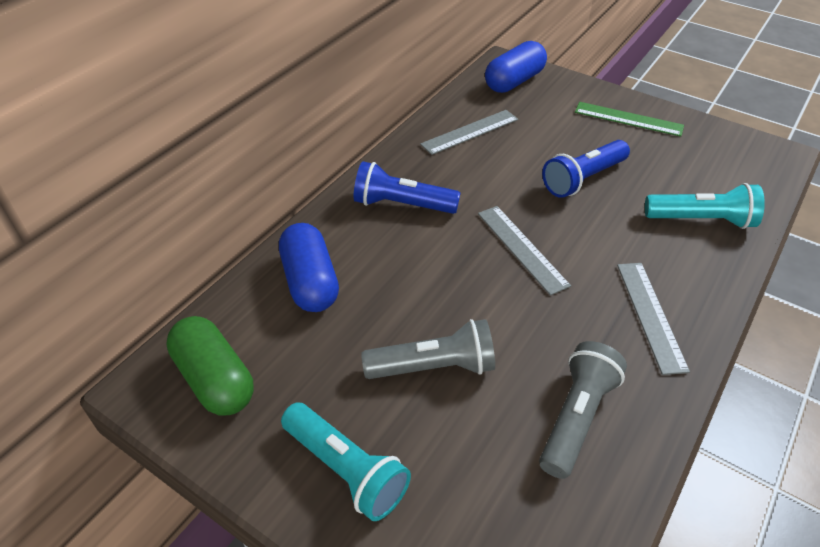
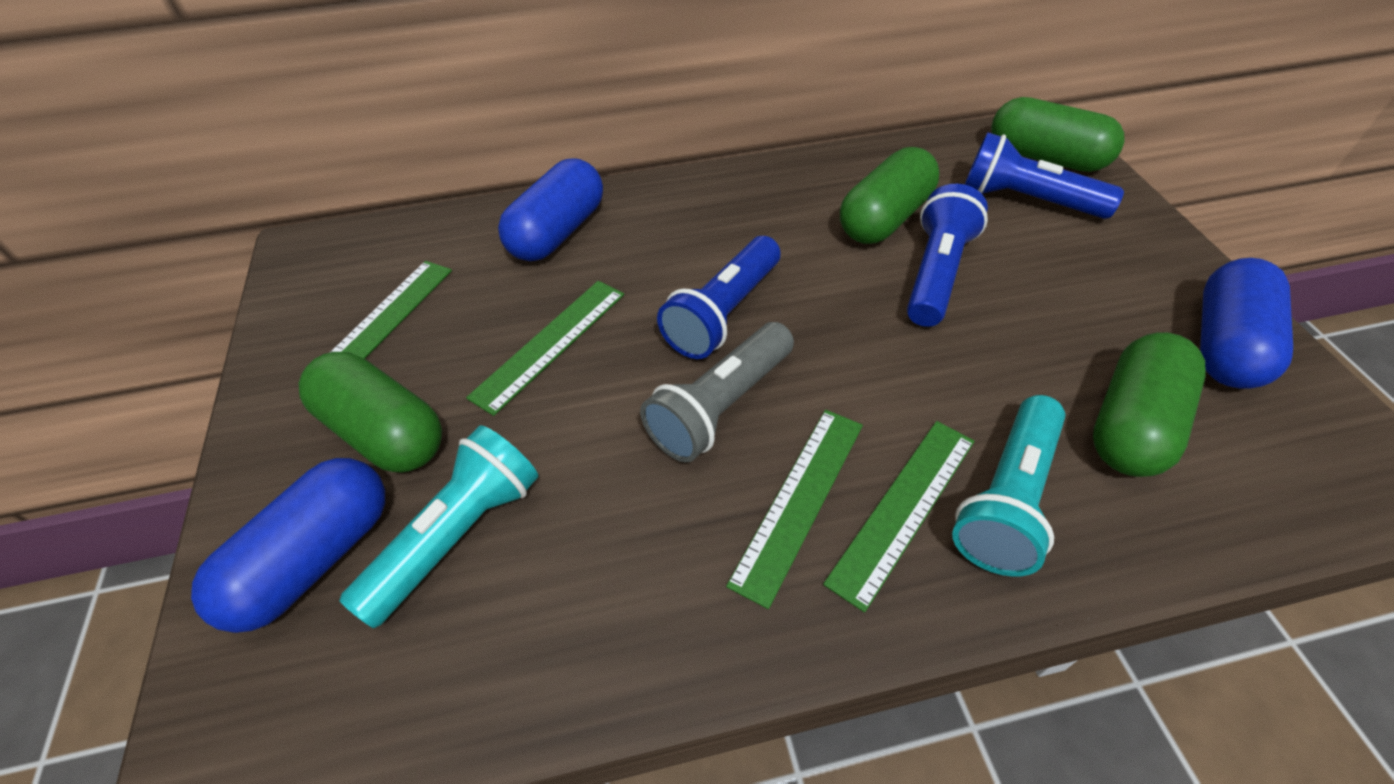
blue capsule: 2 -> 3
blue flashlight: 2 -> 3
green capsule: 1 -> 4
green ruler: 1 -> 4
grey flashlight: 2 -> 1
grey ruler: 3 -> 0

